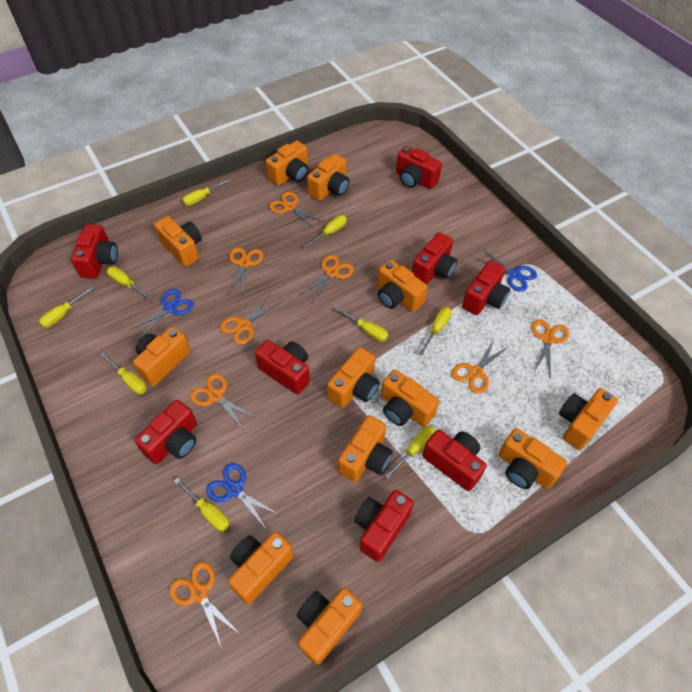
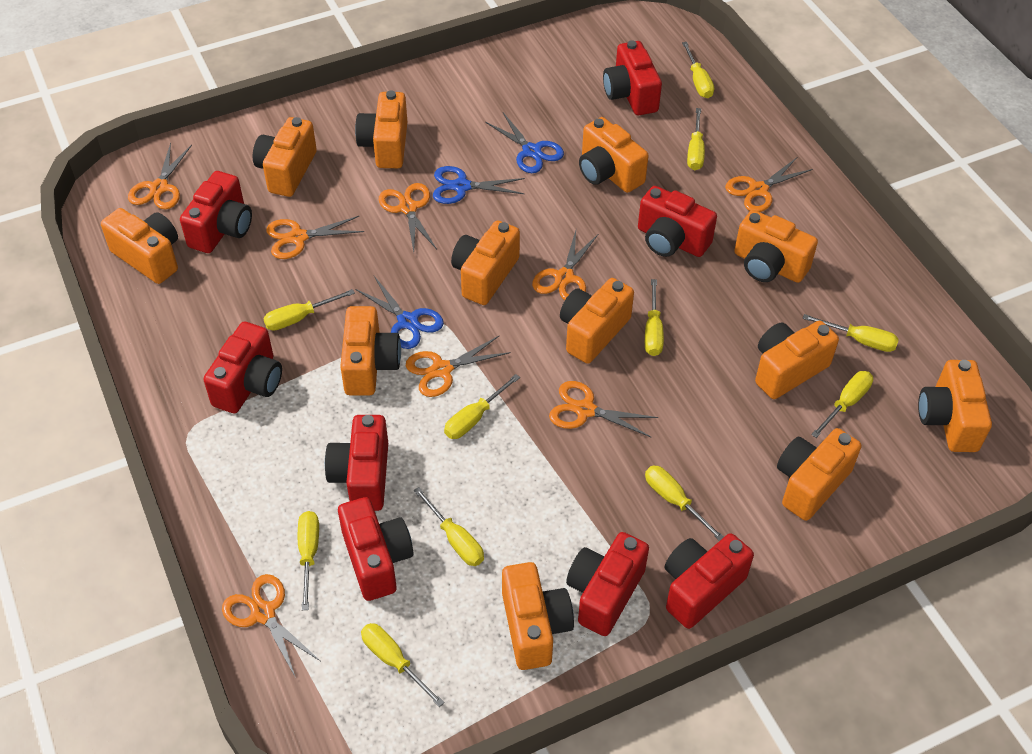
yellow screwdriver: 9 -> 11

